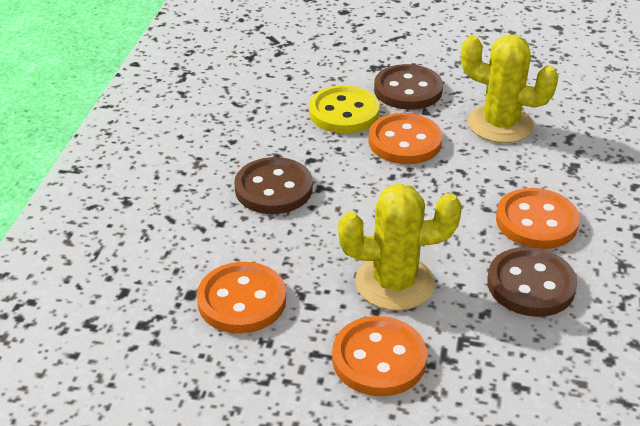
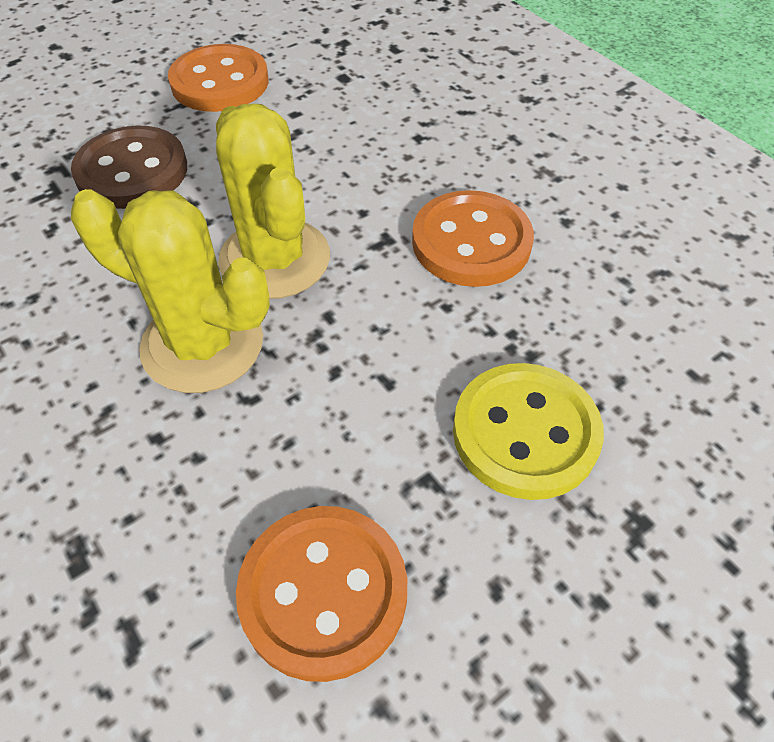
brown button: 3 -> 1
orange button: 4 -> 3

